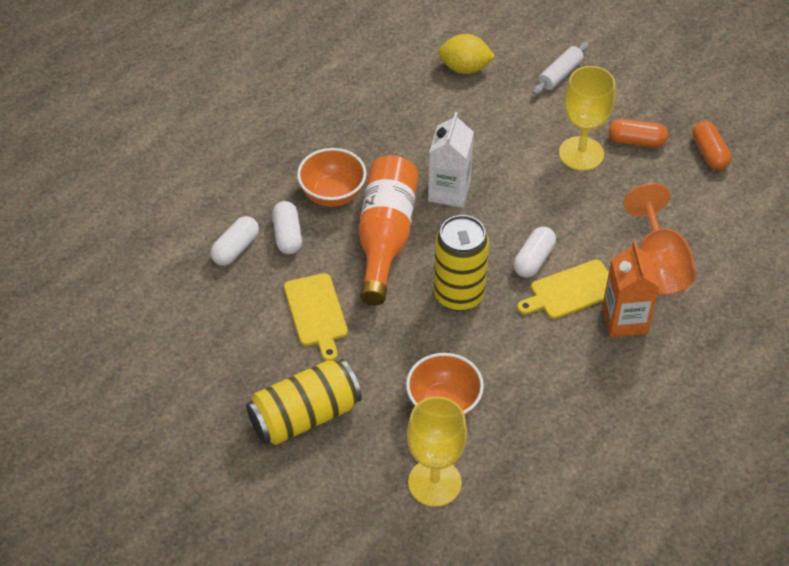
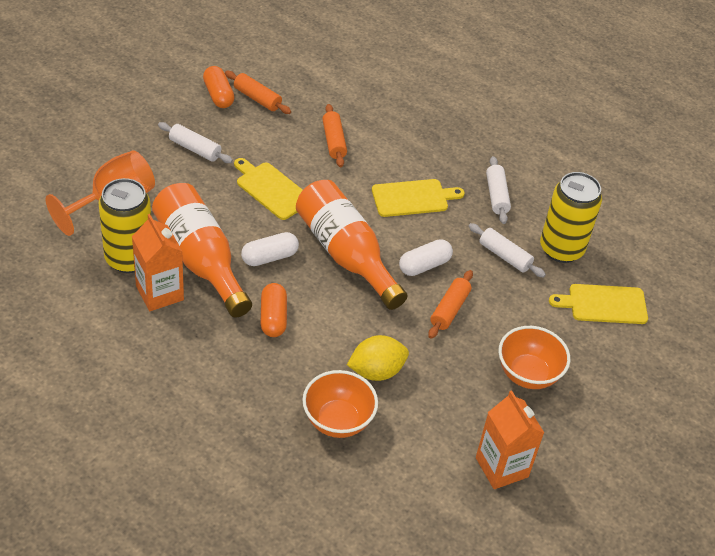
orange bottle: 1 -> 2
orange carton: 1 -> 2
orange rolling pin: 0 -> 3
white capsule: 3 -> 2
white carton: 1 -> 0
white rolling pin: 1 -> 3
yellow cutting board: 2 -> 3
yellow goblet: 2 -> 0

